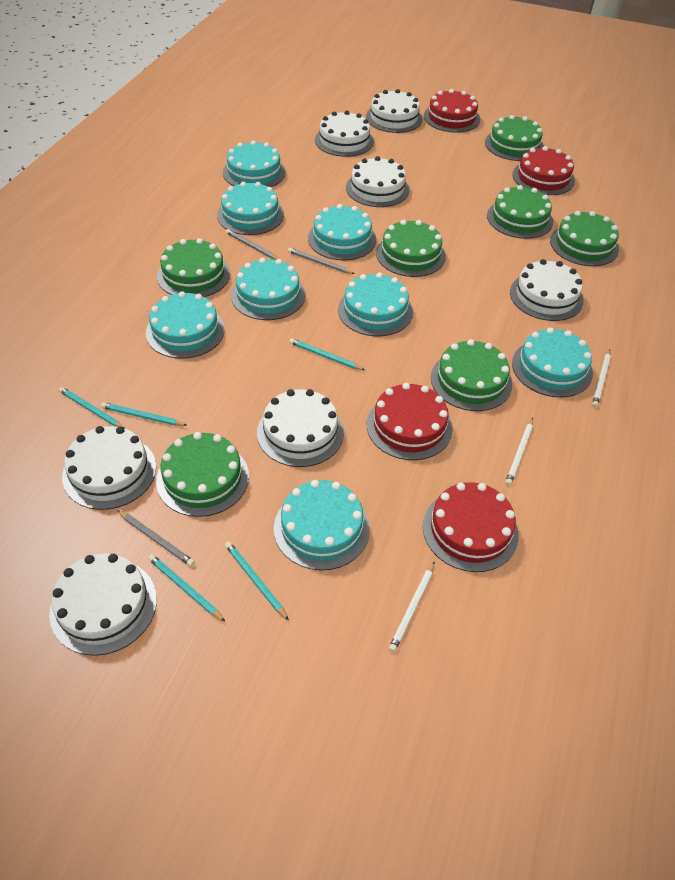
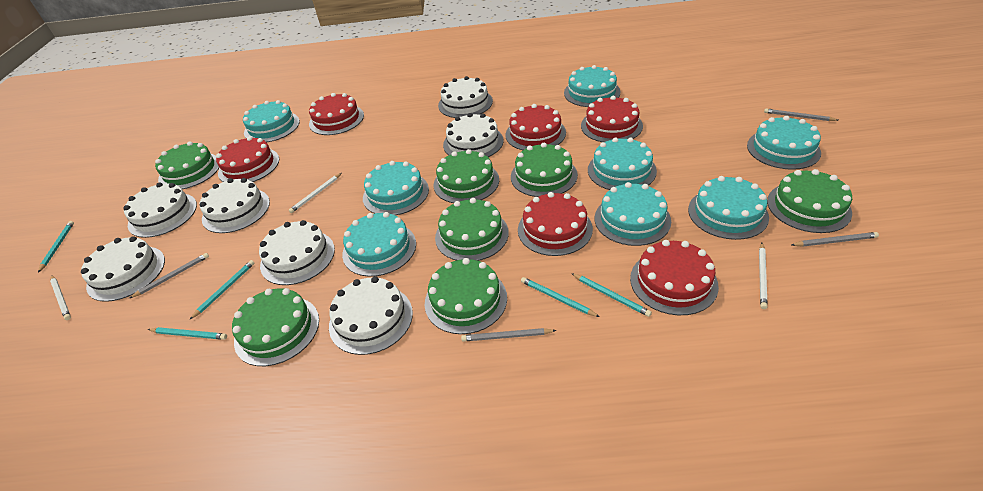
grey pencil: 3 -> 4
red cake: 4 -> 6

